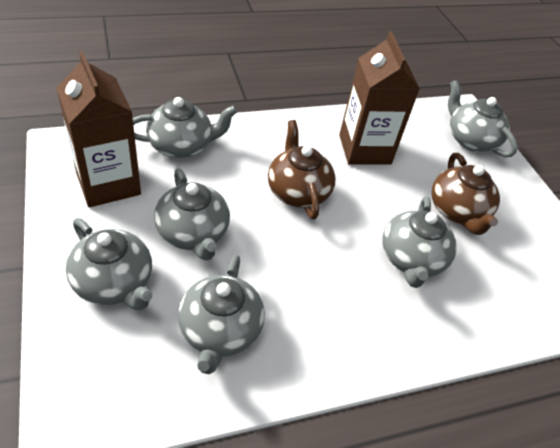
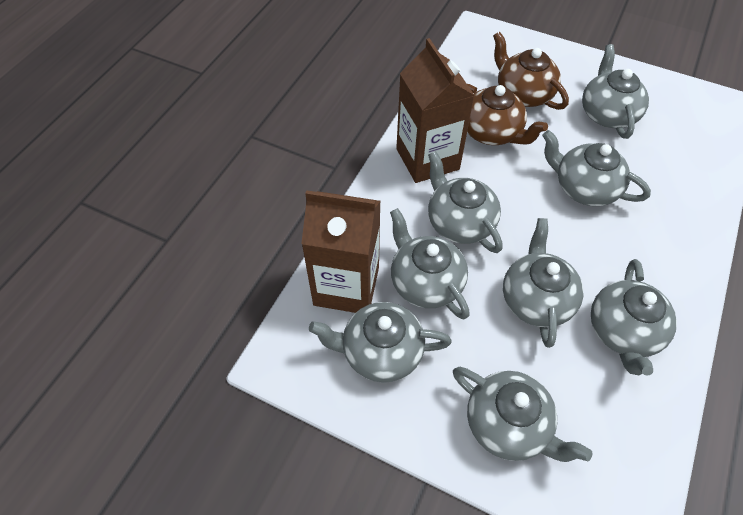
grey teapot: 6 -> 8

